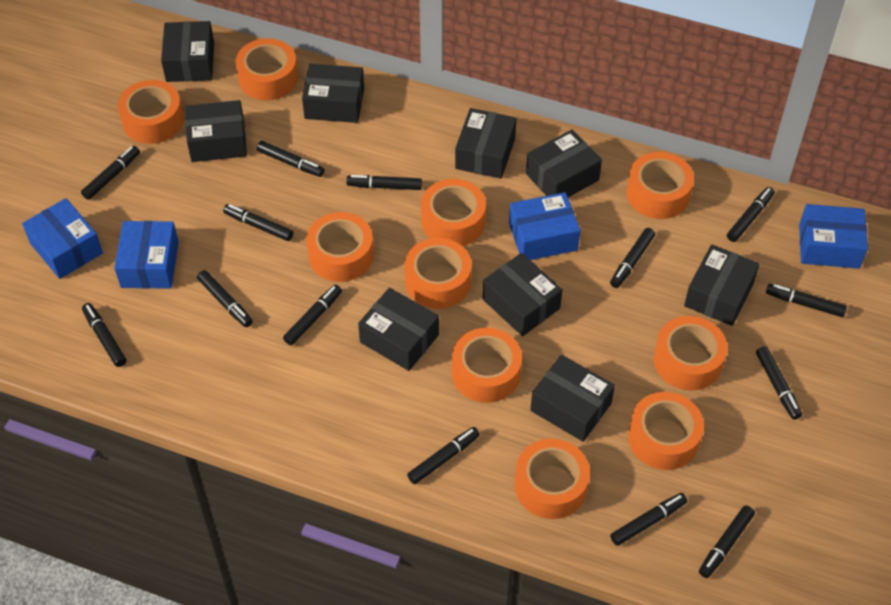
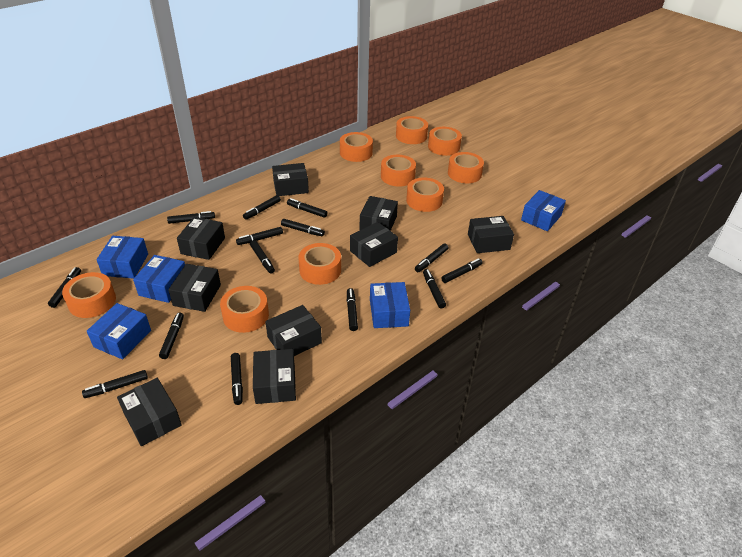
blue box: 4 -> 5
orange tape: 10 -> 9

